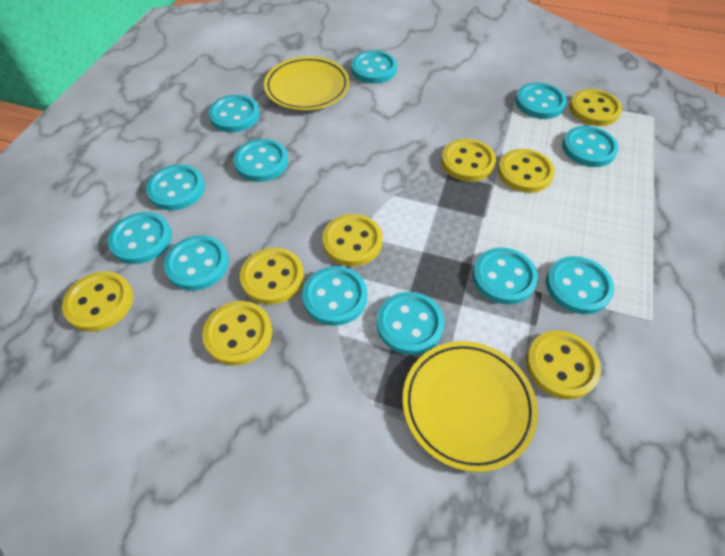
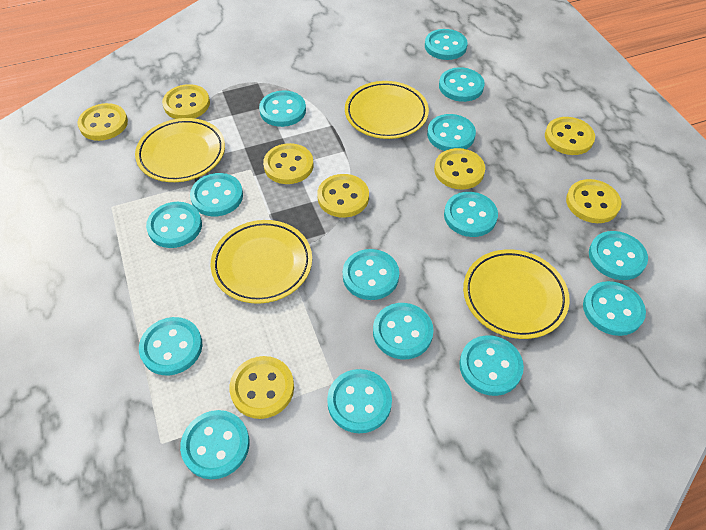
turquoise button: 12 -> 15
yellow plate: 2 -> 4

